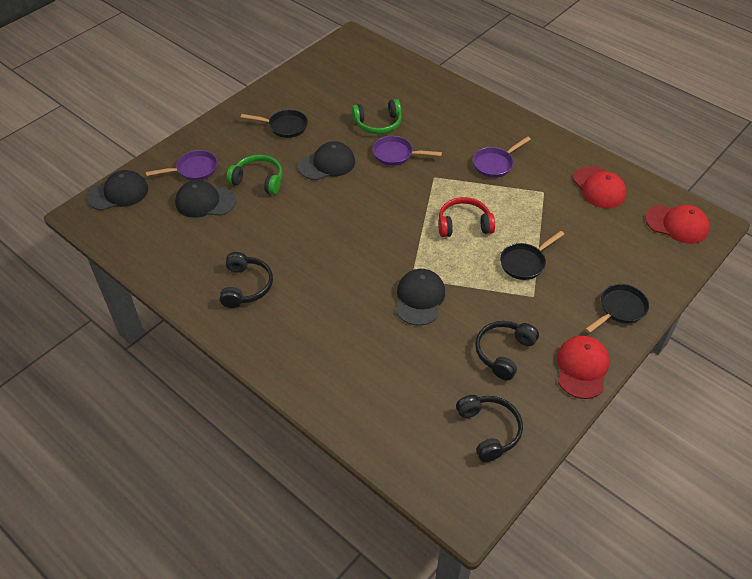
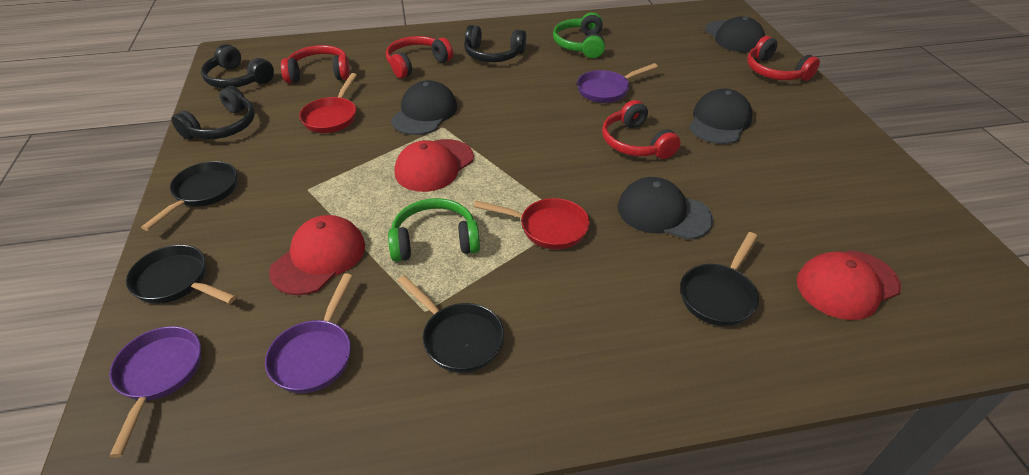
black pan: 3 -> 4
red headphones: 1 -> 4
red pan: 0 -> 2

